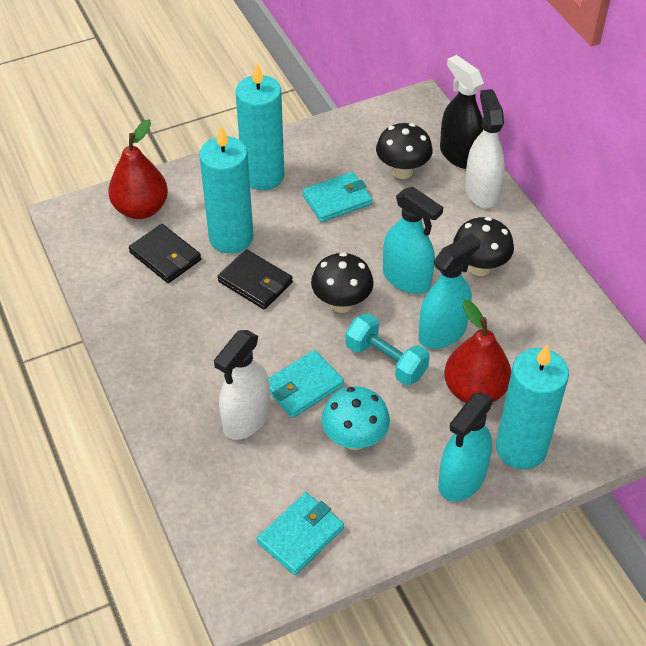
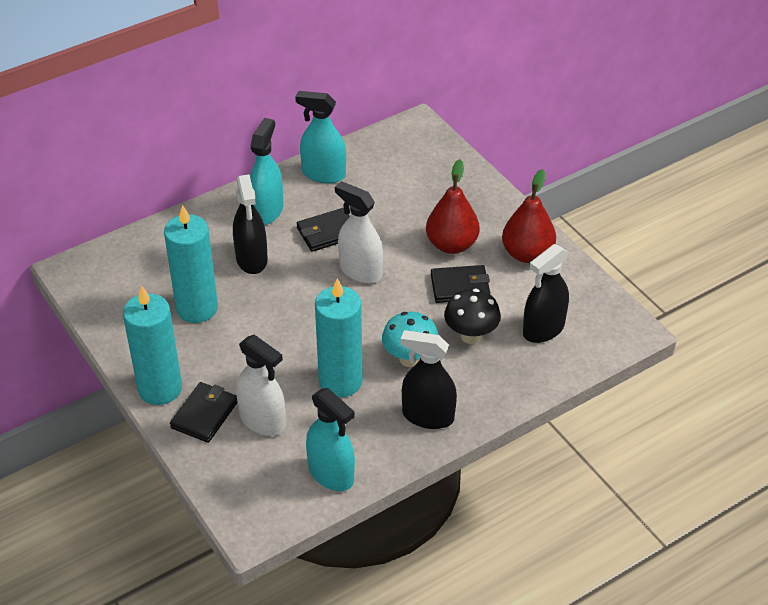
black mushroom: 3 -> 1
black spray bottle: 1 -> 3
black wallet: 2 -> 3
turquoise dumbbell: 1 -> 0
turquoise wallet: 3 -> 0

